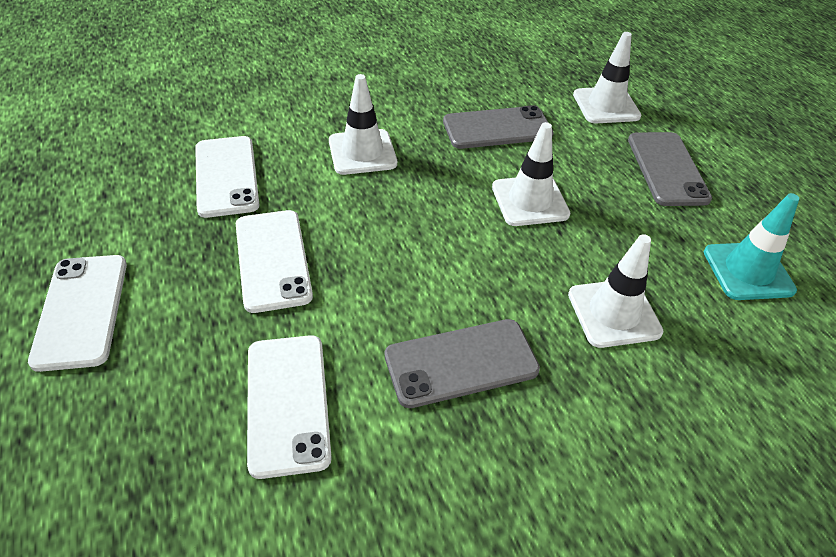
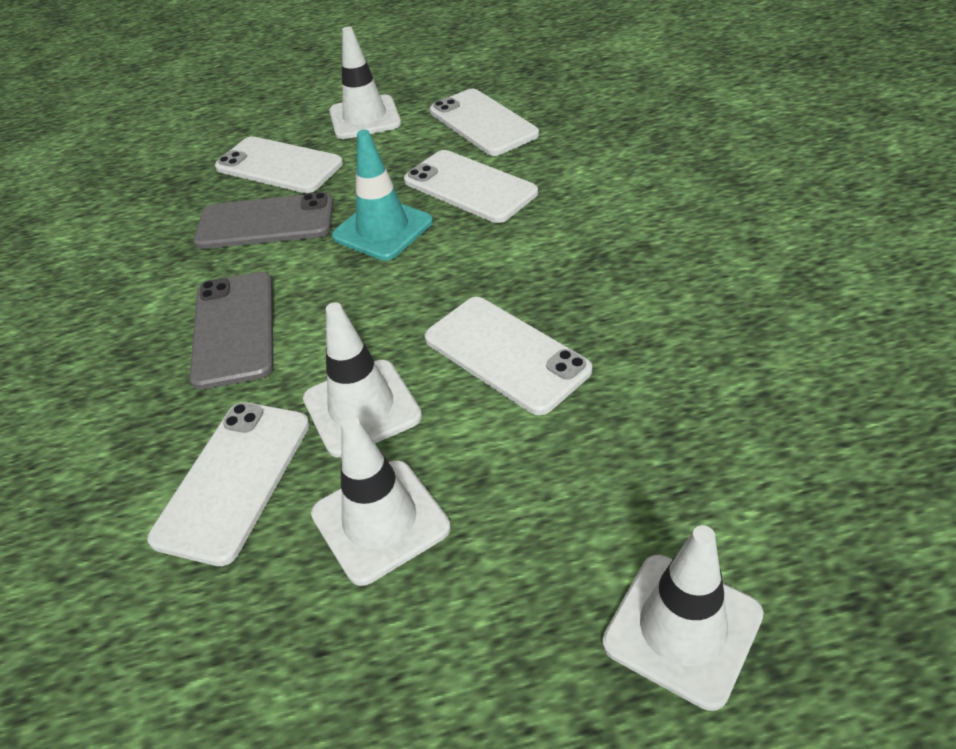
grey phone: 3 -> 2
white phone: 4 -> 5

